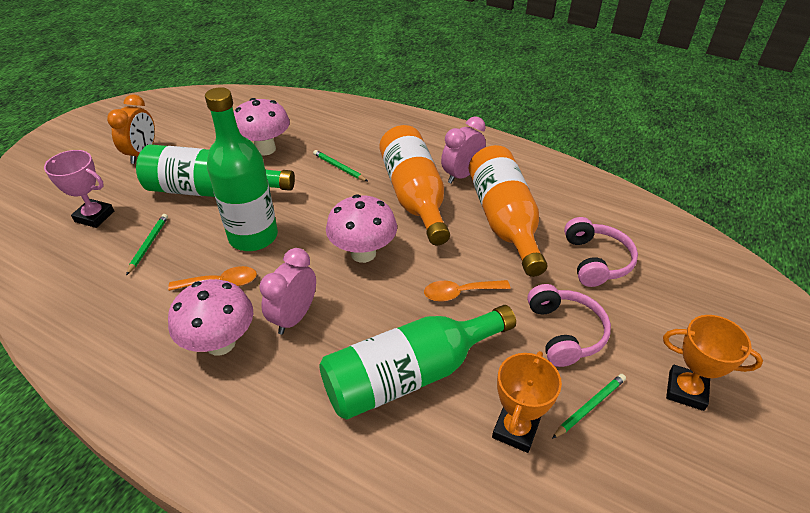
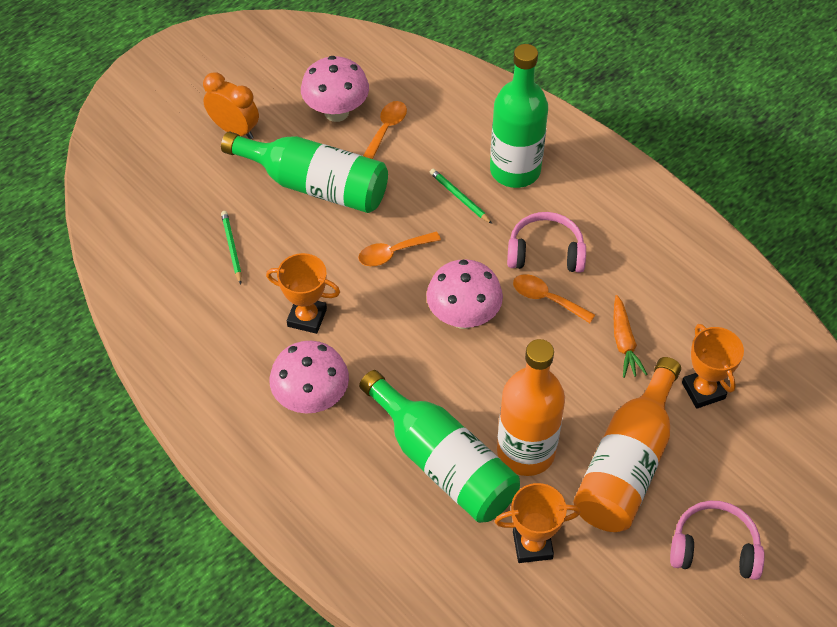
green pencil: 3 -> 2
orange carrot: 0 -> 1
orange spoon: 2 -> 3
orange trophy: 2 -> 3
pink clock: 2 -> 0
pink trophy: 1 -> 0

